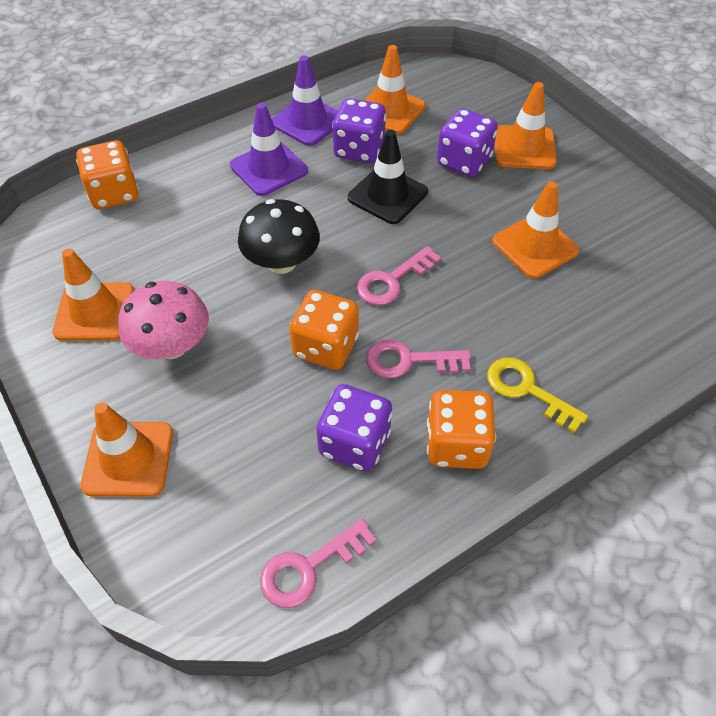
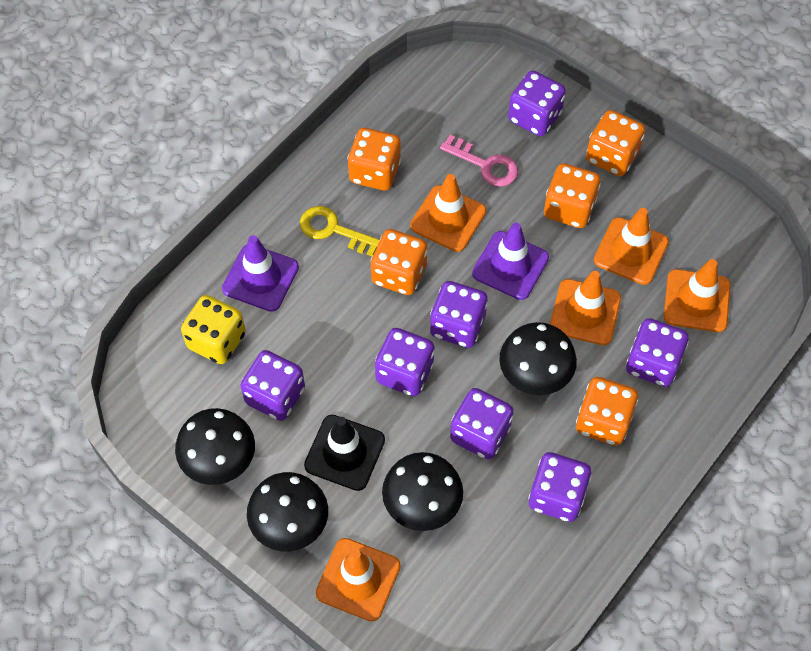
black mushroom: 1 -> 4
orange dice: 3 -> 5
pink key: 3 -> 1
pink mushroom: 1 -> 0
purple dice: 3 -> 7
yellow dice: 0 -> 1

